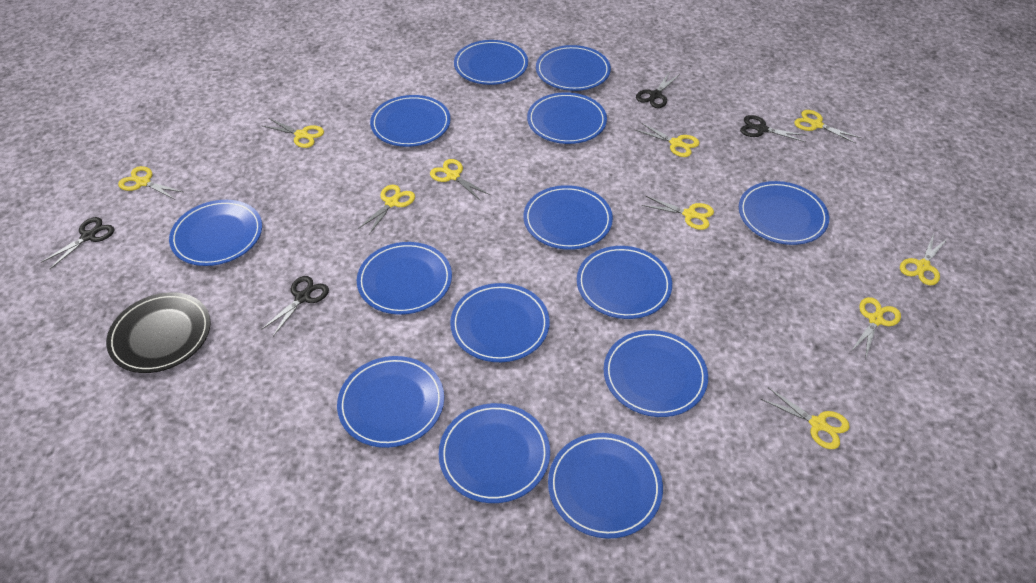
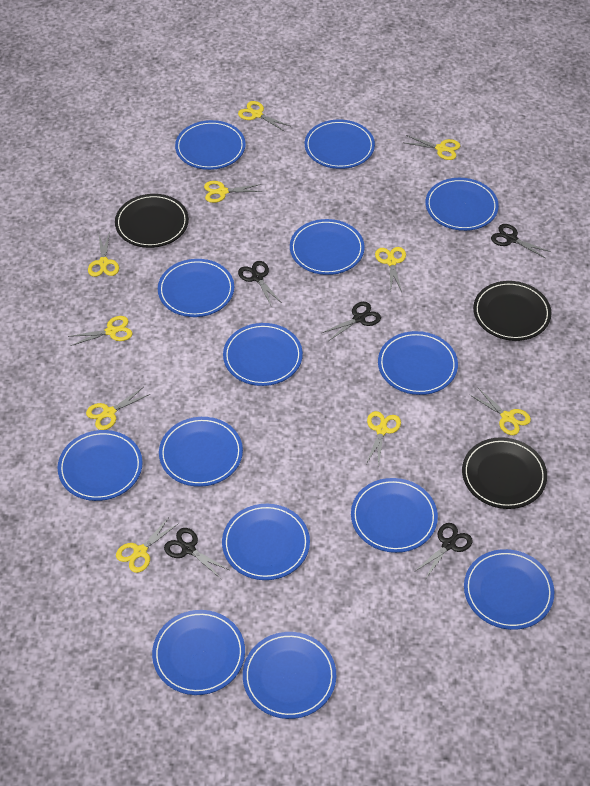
black plate: 1 -> 3
black scissors: 4 -> 5

